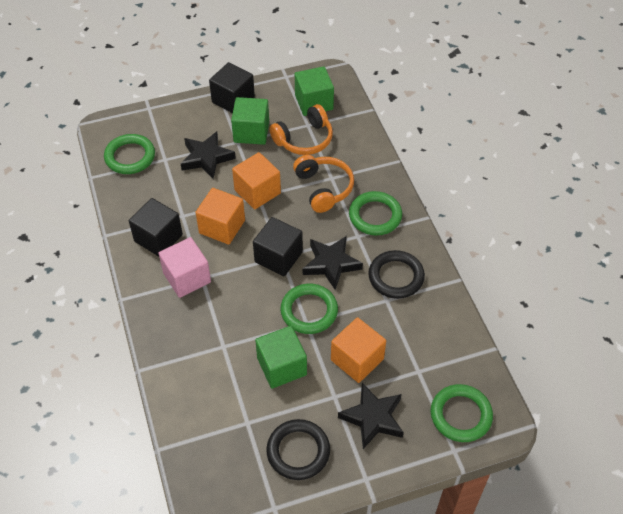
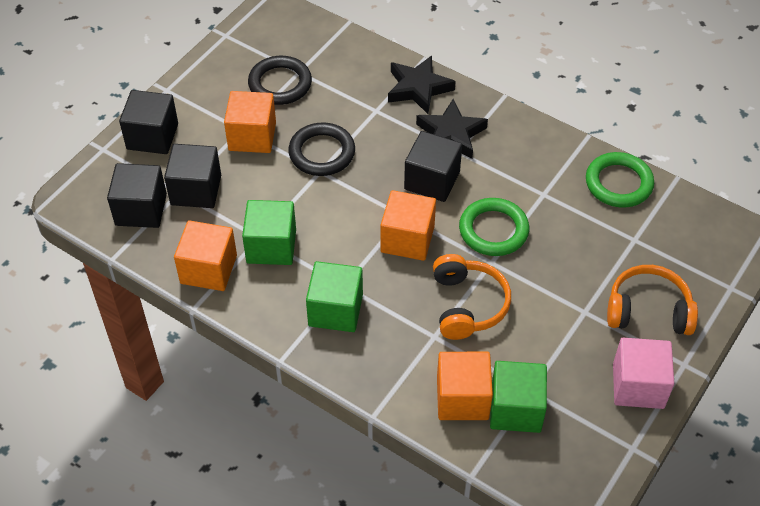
black cube: 3 -> 4
black star: 3 -> 2
green ring: 4 -> 2
orange cube: 3 -> 4

